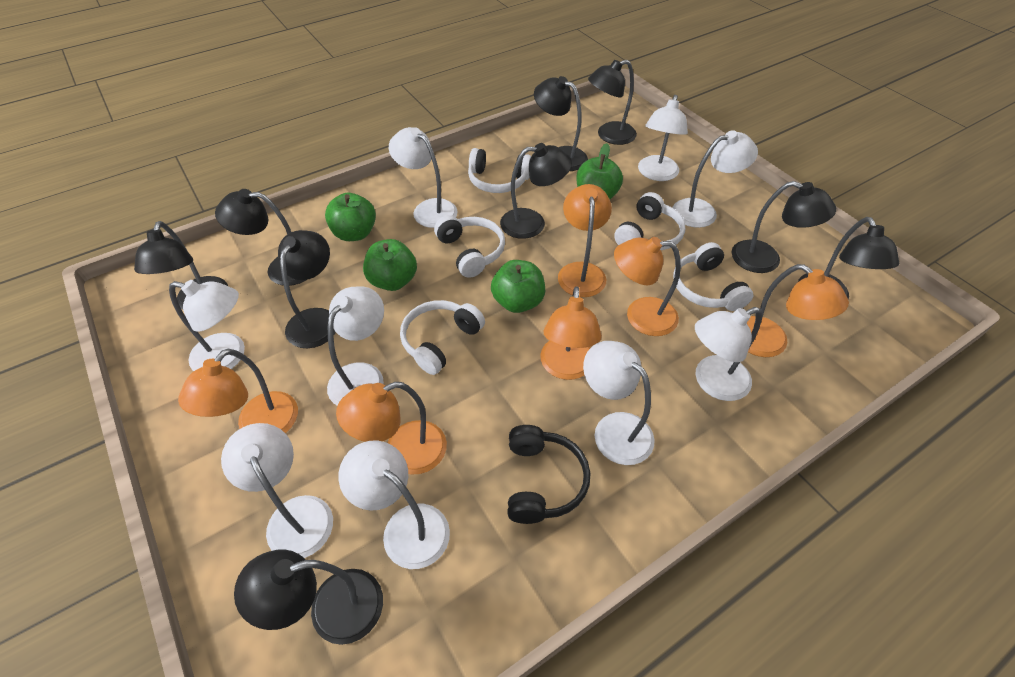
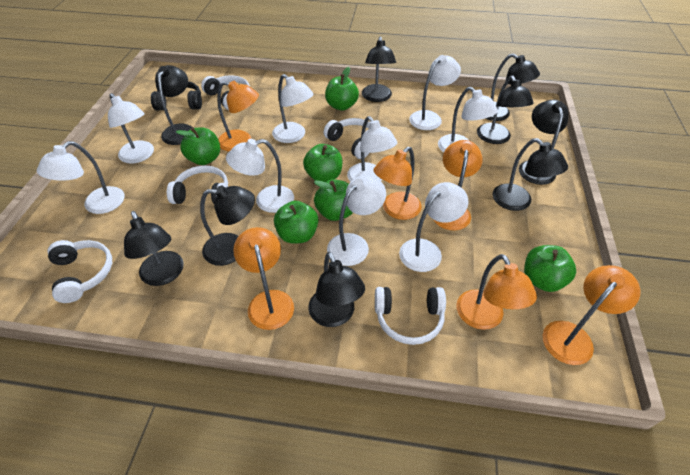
green apple: 4 -> 6

